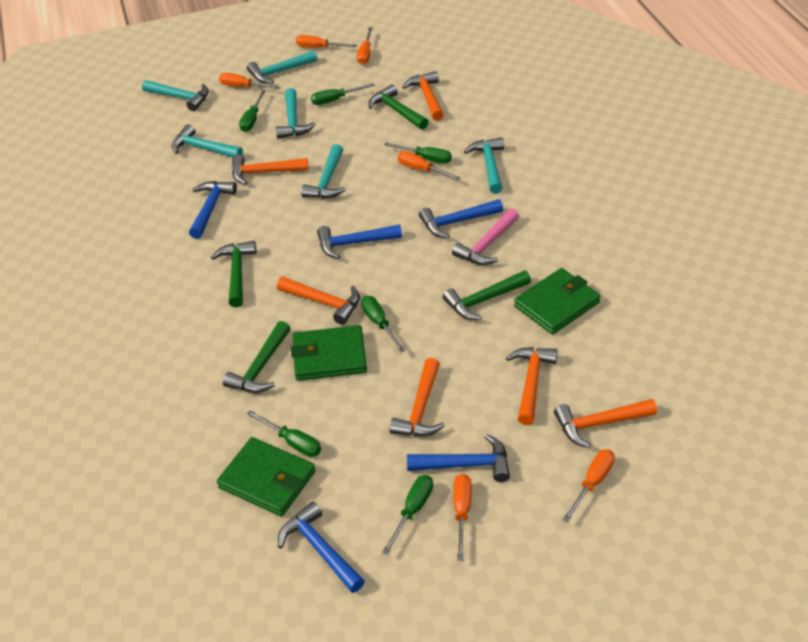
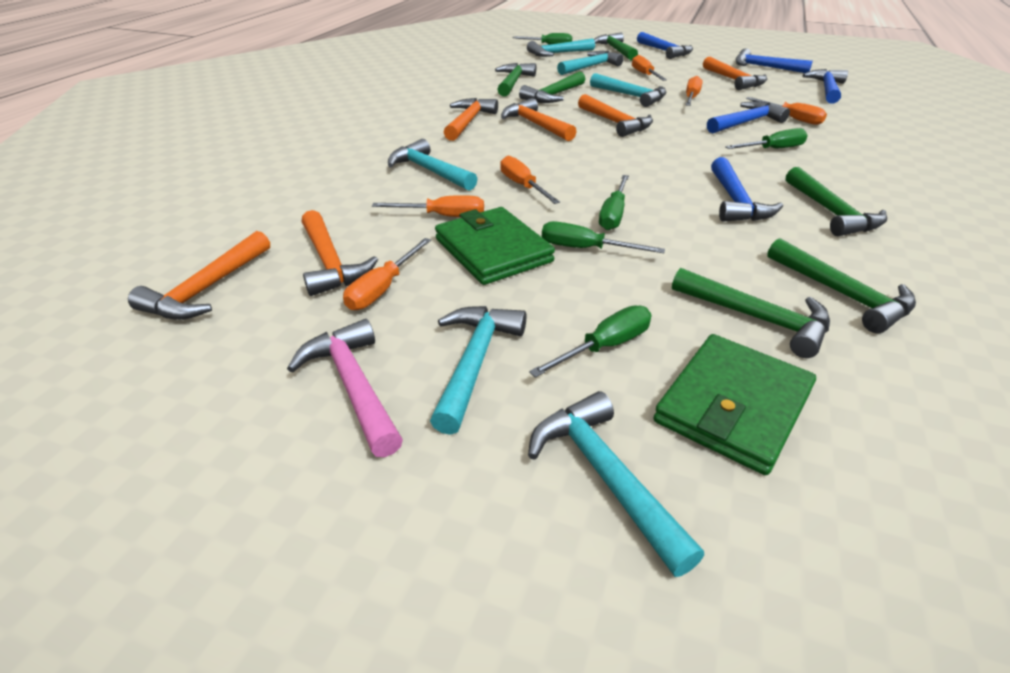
green hammer: 4 -> 6
green screwdriver: 6 -> 5
green wallet: 3 -> 2

